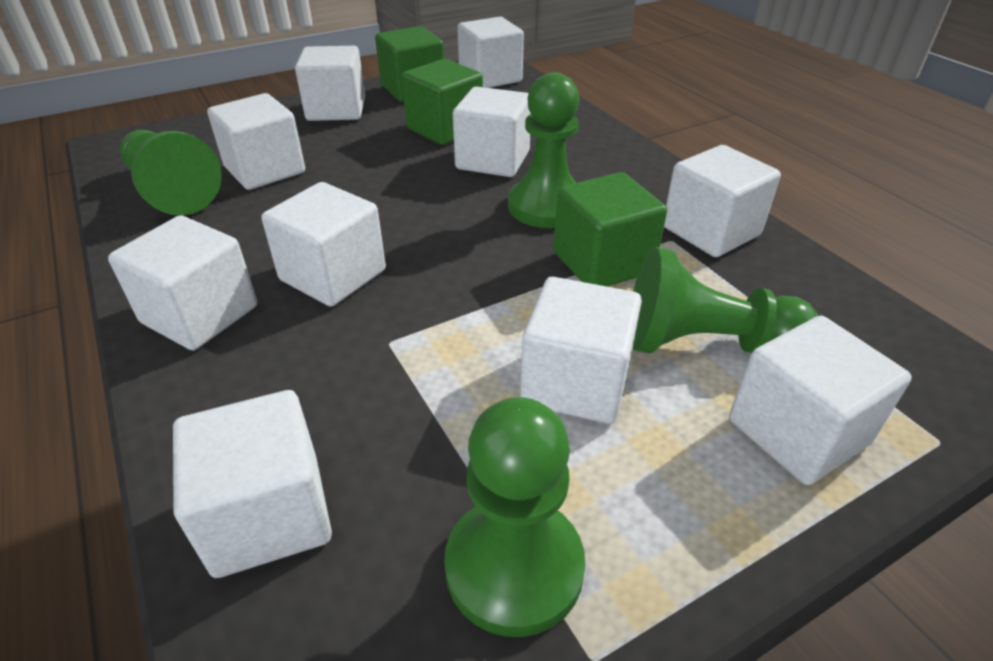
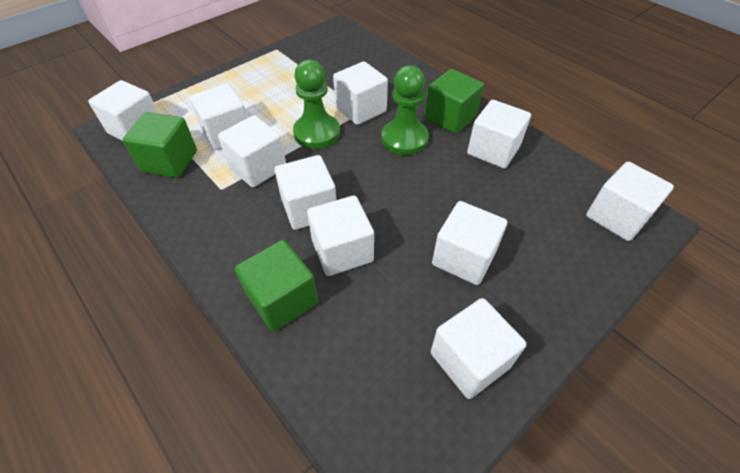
green pawn: 4 -> 2

